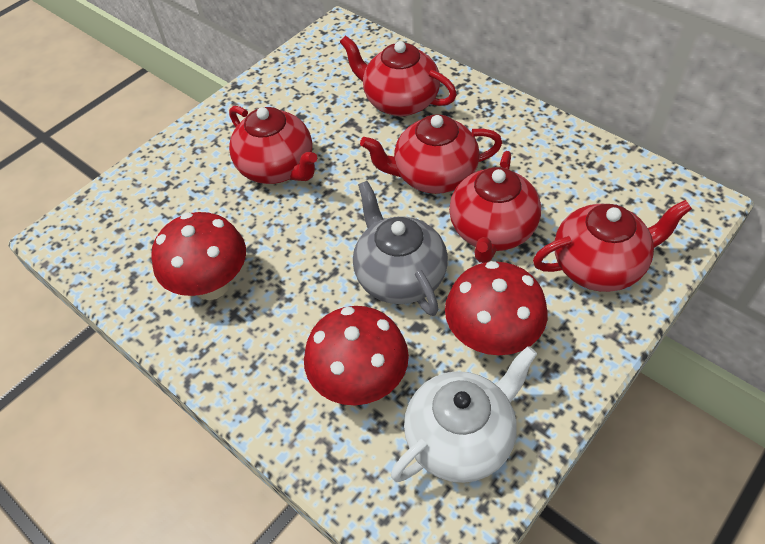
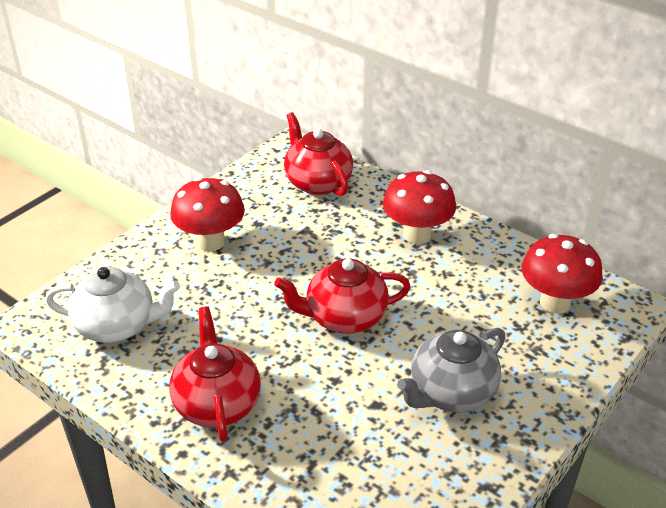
red teapot: 5 -> 3

